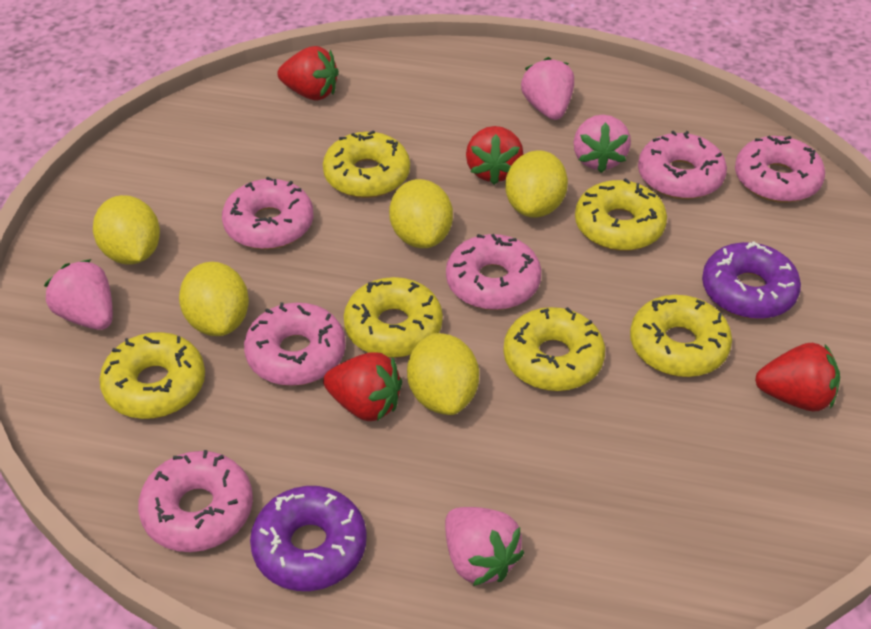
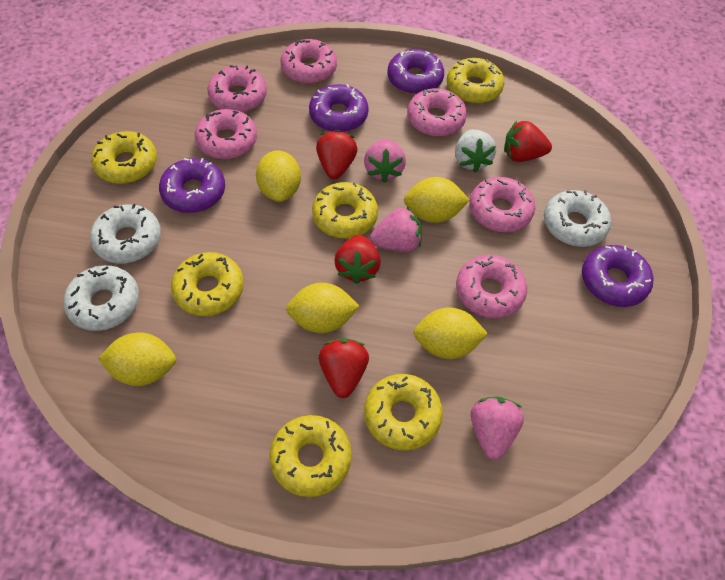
pink strawberry: 4 -> 3
purple donut: 2 -> 4
white donut: 0 -> 3
white strawberry: 0 -> 1

